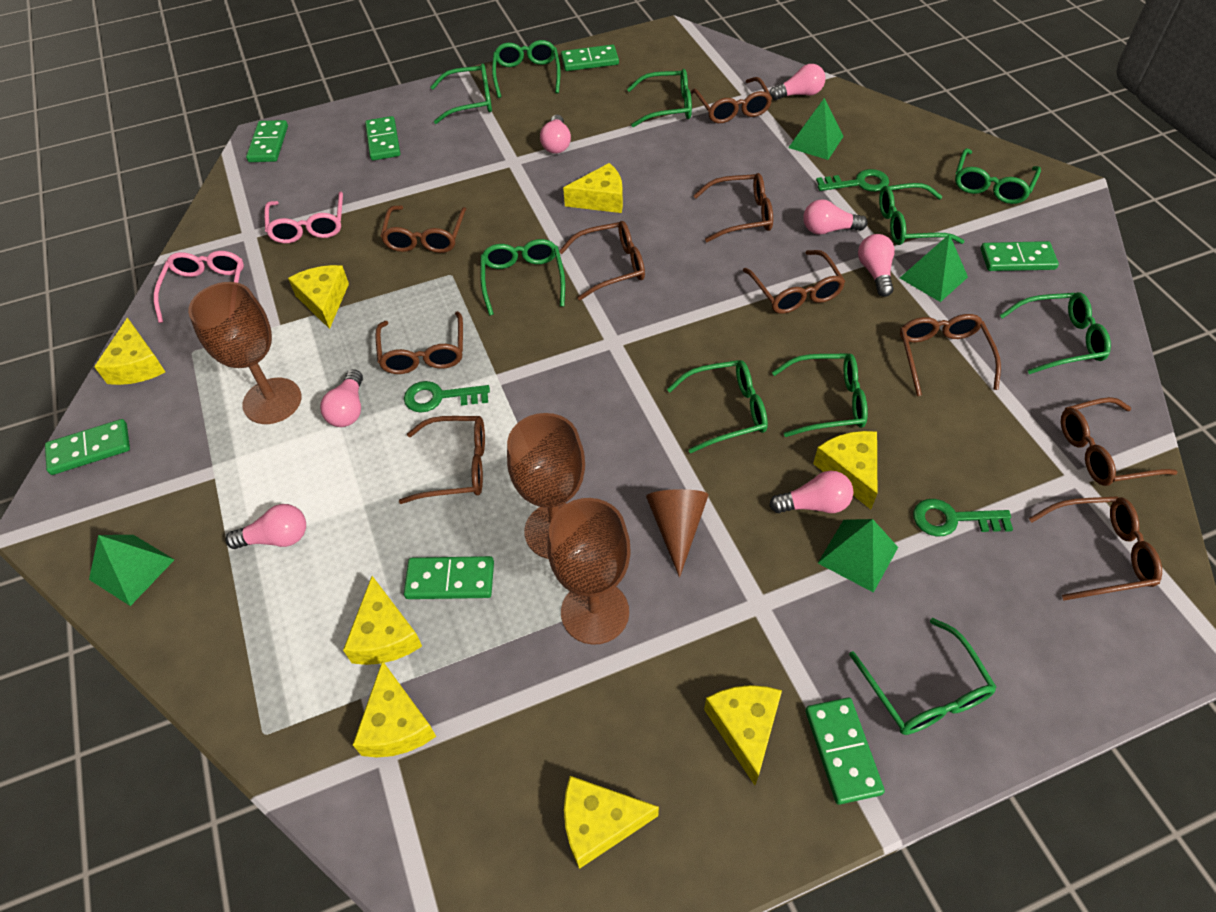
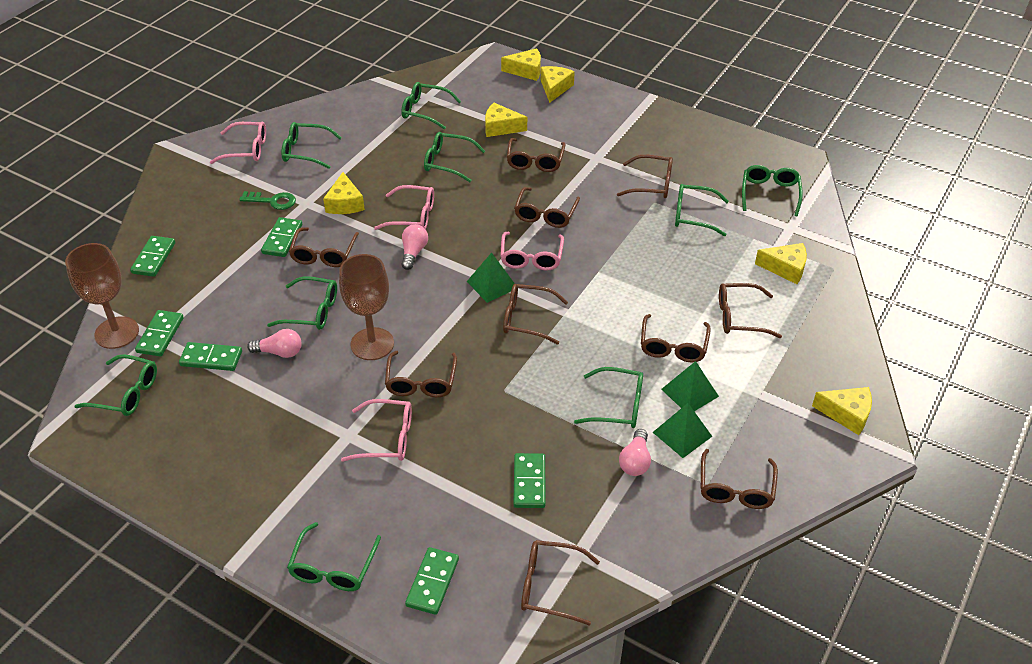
brown cone: 1 -> 0
brown goblet: 3 -> 2
green domino: 7 -> 6
green glasses: 10 -> 9
green key: 3 -> 1
green pyramid: 4 -> 3
pink glasses: 2 -> 4
pink light bulb: 7 -> 3
yellow cheese: 8 -> 6

